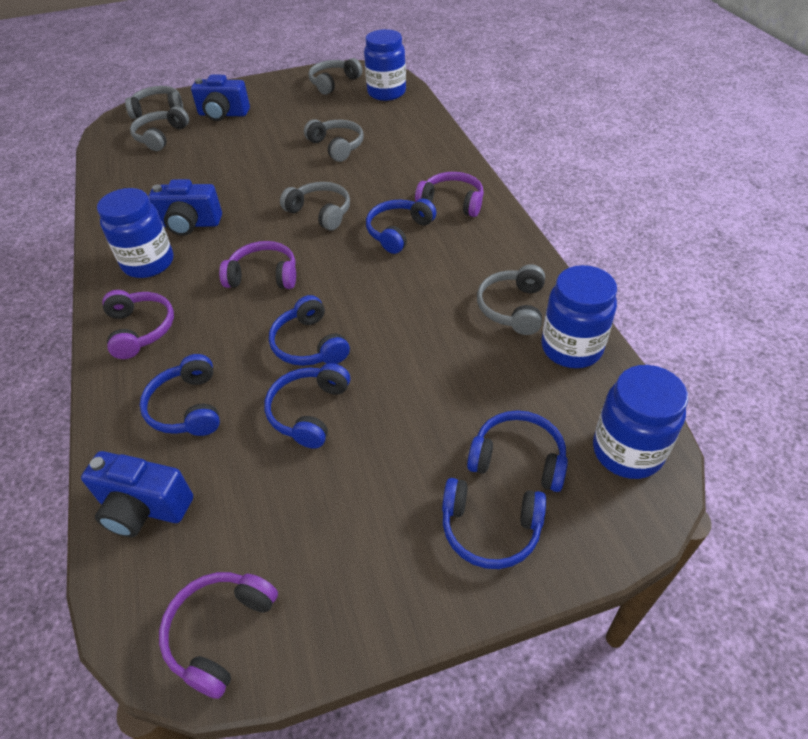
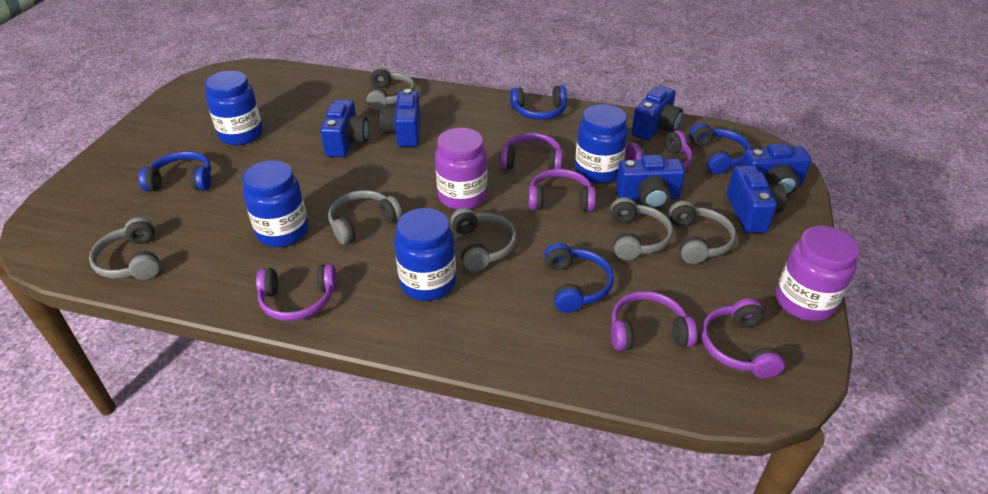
blue camera: 3 -> 6
blue headphones: 6 -> 4
purple headphones: 4 -> 6
purple jar: 0 -> 2

